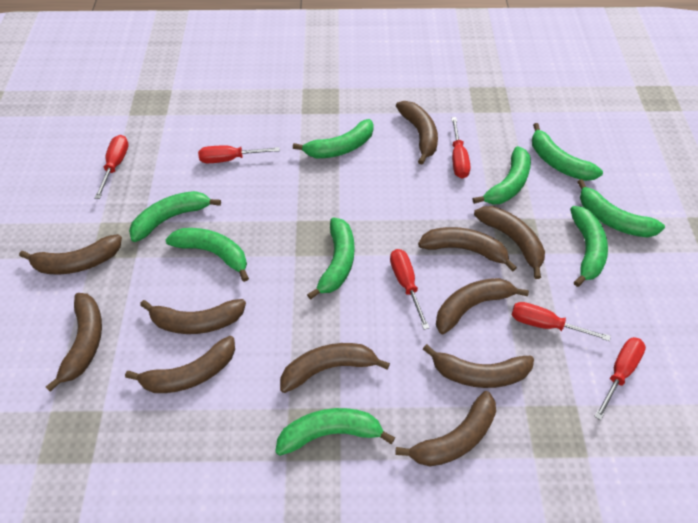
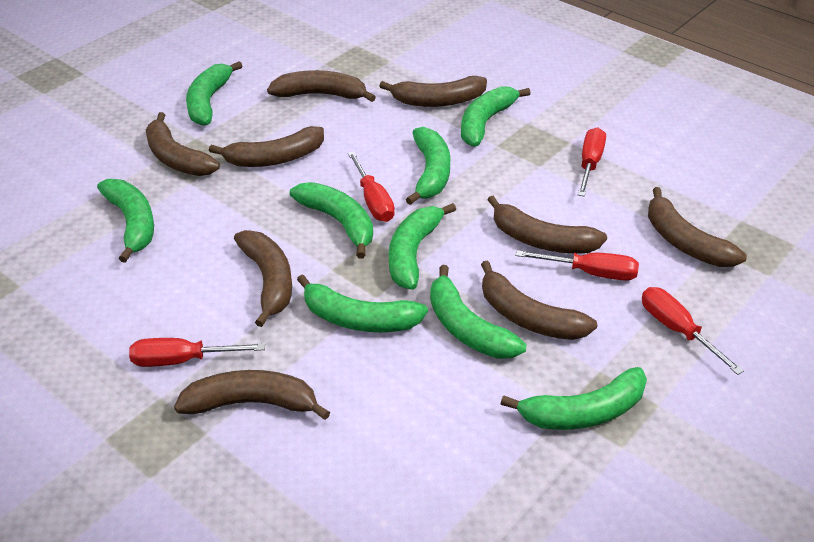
brown banana: 11 -> 9
red screwdriver: 6 -> 5

